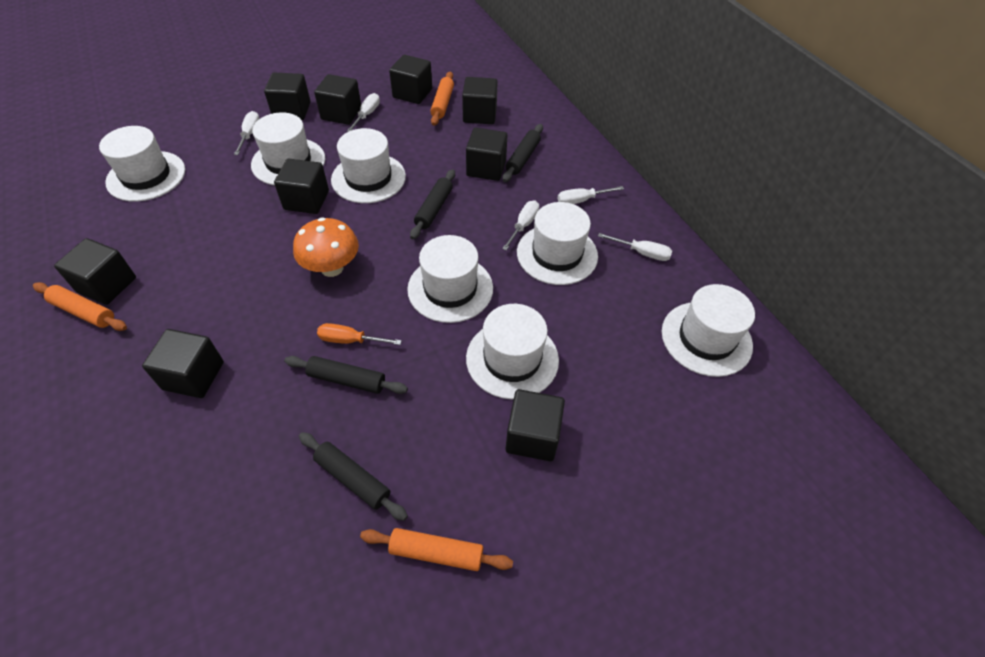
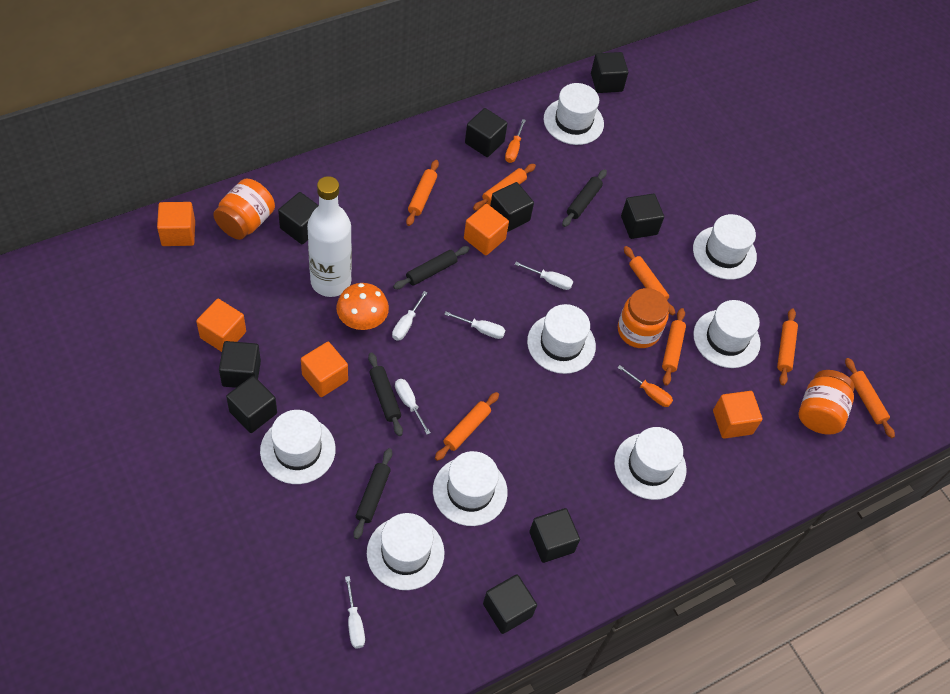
orange cube: 0 -> 5
orange jar: 0 -> 3
orange rolling pin: 3 -> 7
orange screwdriver: 1 -> 2
white bottle: 0 -> 1
white hat: 7 -> 8

